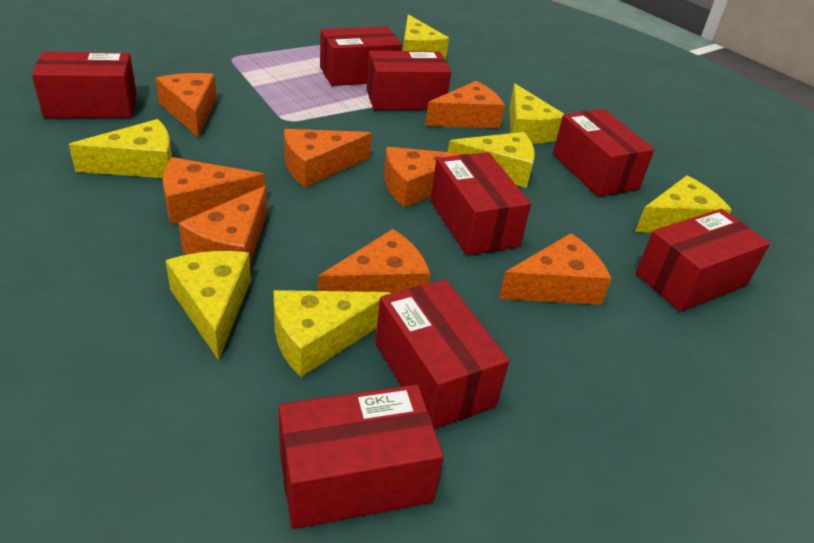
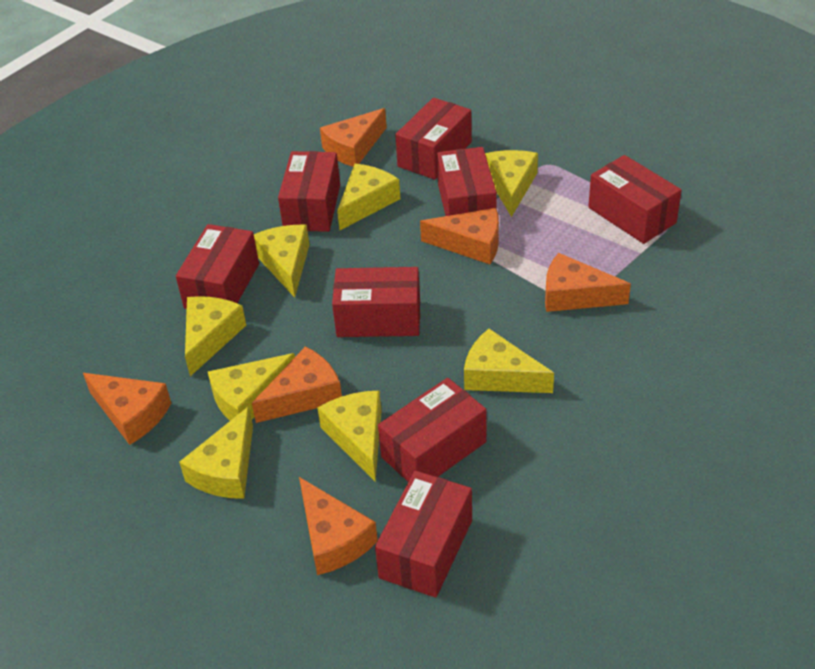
orange cheese: 8 -> 6
yellow cheese: 7 -> 8

